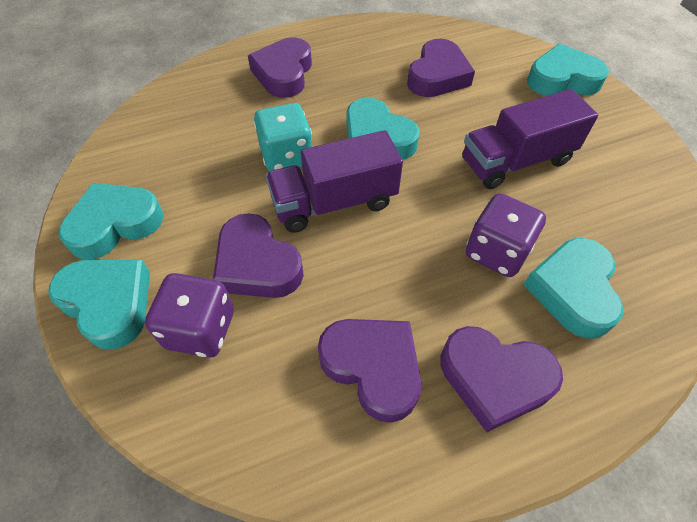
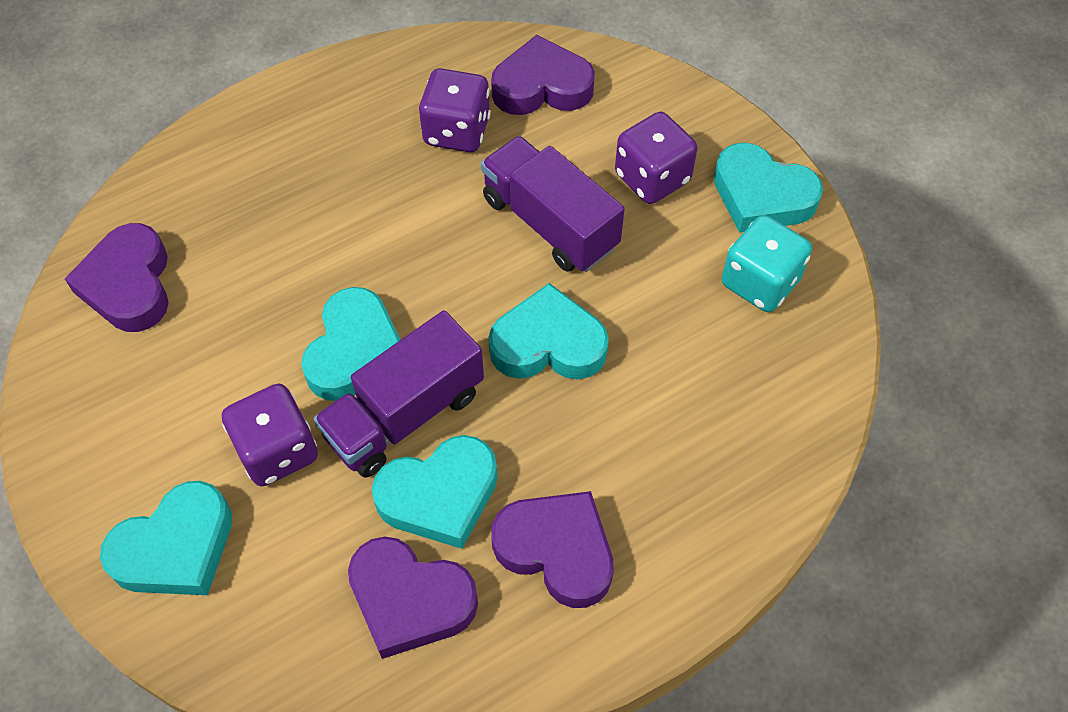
purple dice: 2 -> 3
purple heart: 5 -> 4

